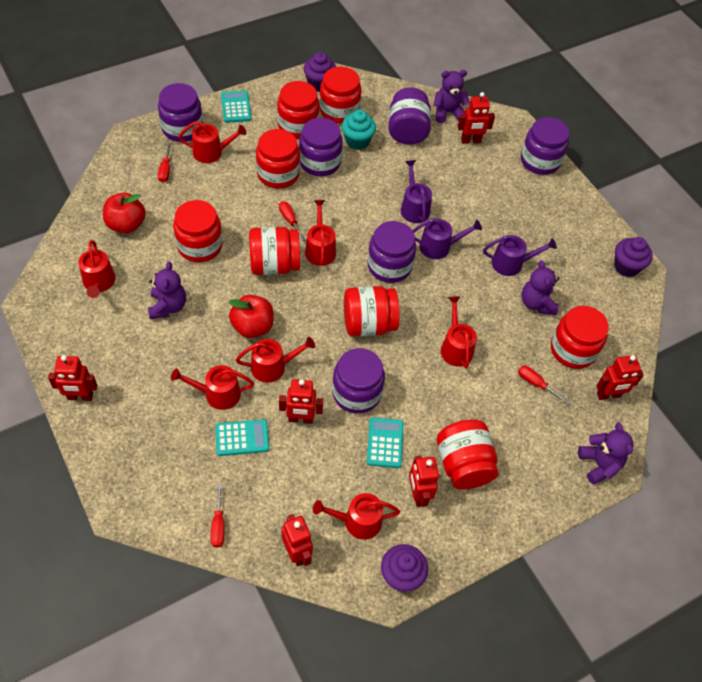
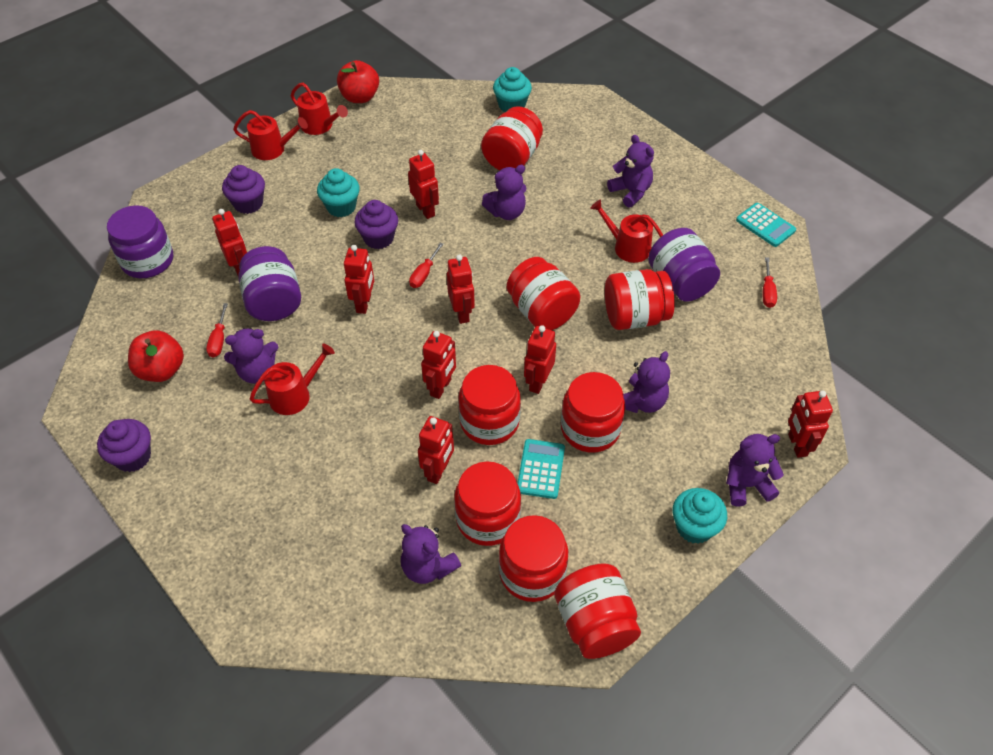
purple jar: 6 -> 3
purple teddy bear: 4 -> 6
purple watering can: 3 -> 0
red robot: 6 -> 8
red screwdriver: 4 -> 3
red watering can: 7 -> 4
turquoise calculator: 3 -> 2
turquoise cupcake: 1 -> 3

